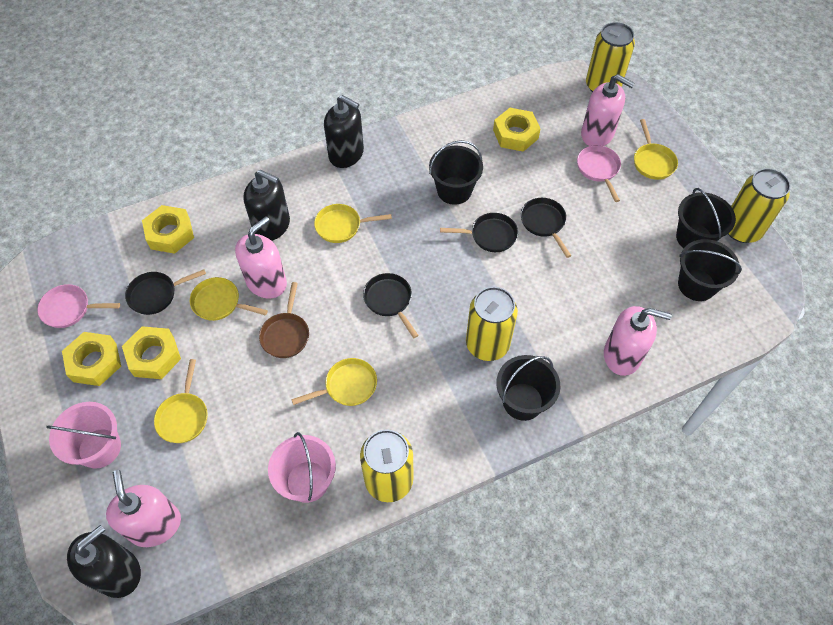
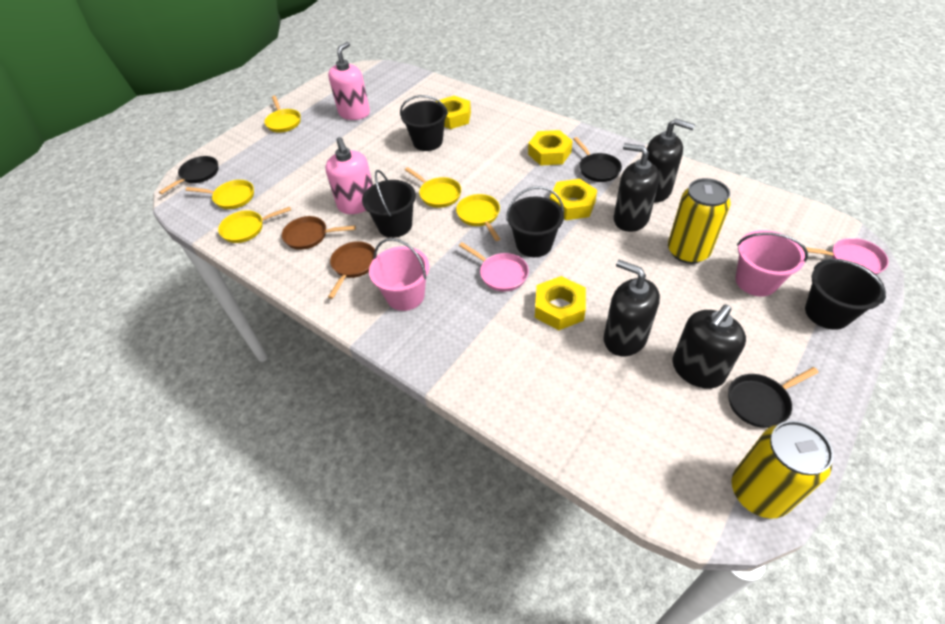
black pan: 4 -> 3
black soap dispenser: 3 -> 4
brown pan: 1 -> 2
pink soap dispenser: 4 -> 2
yellow can: 4 -> 2

